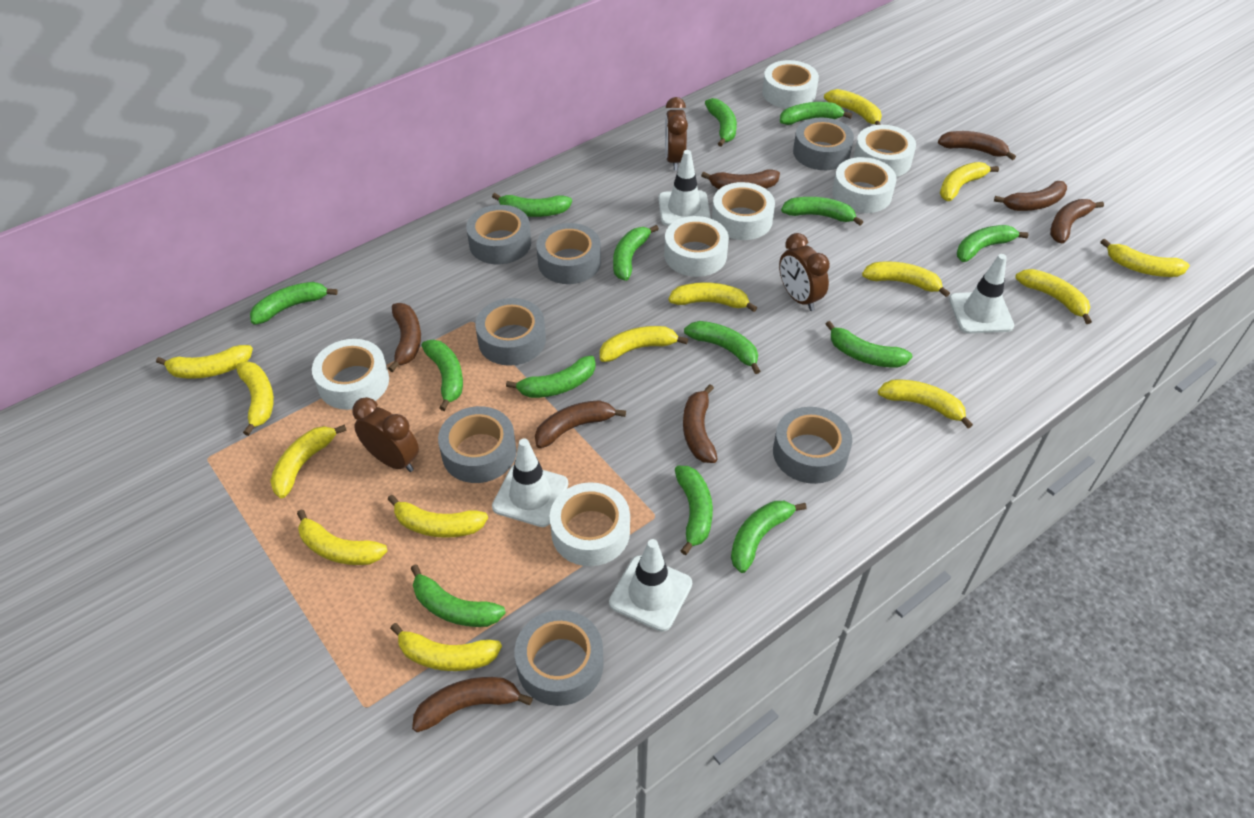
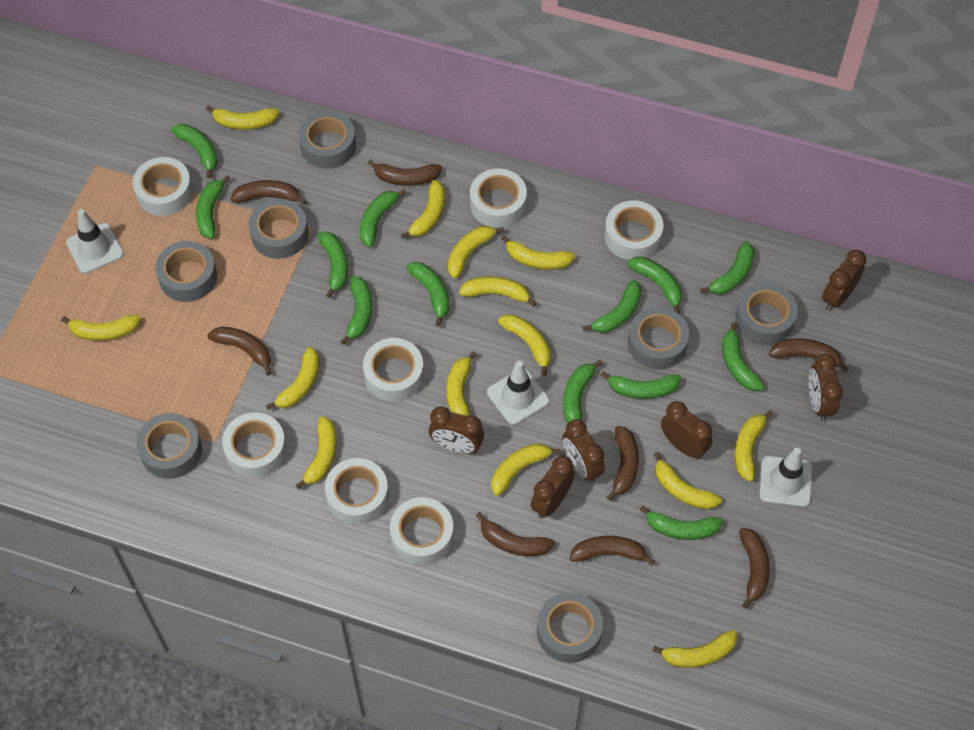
brown clock: 3 -> 6
green banana: 14 -> 13
white traffic cone: 4 -> 3

